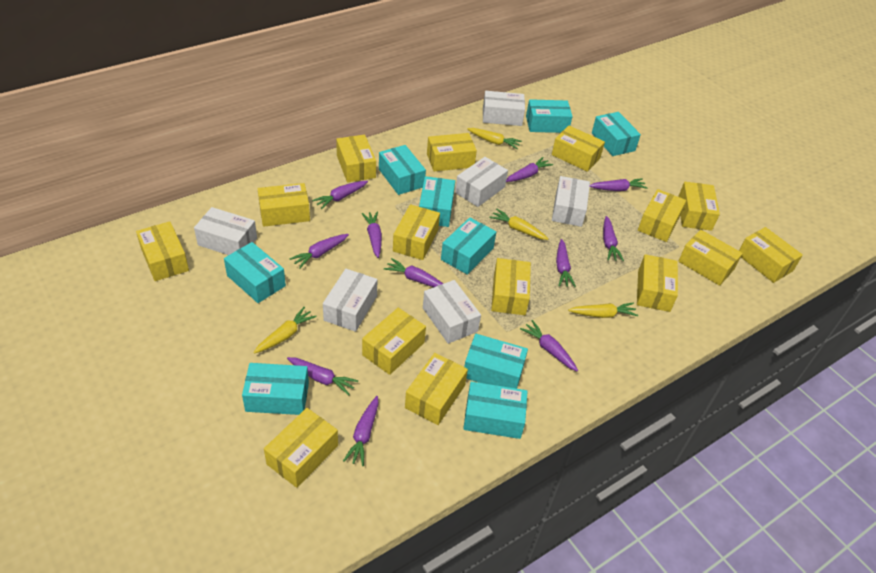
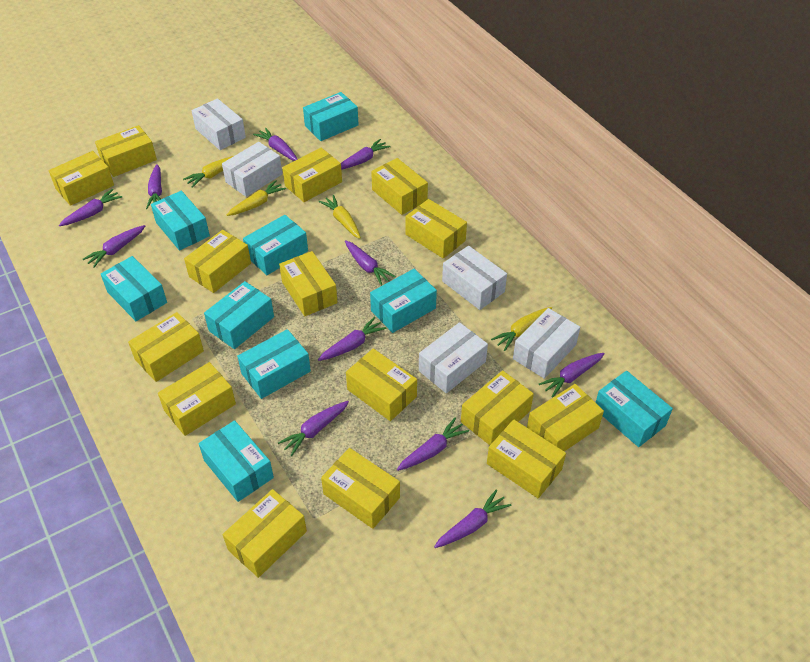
white box: 6 -> 5

